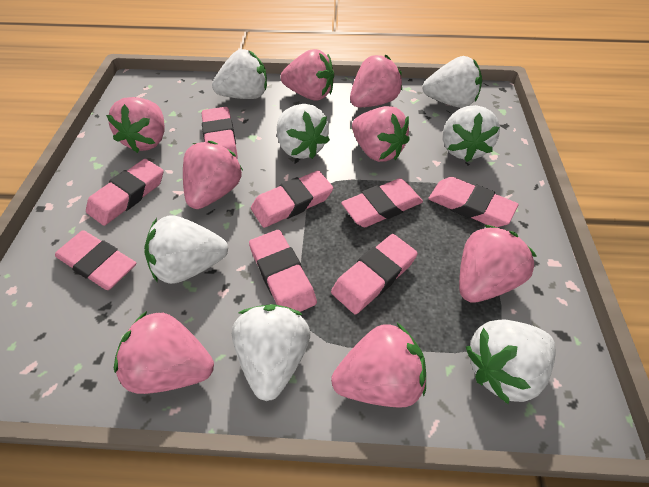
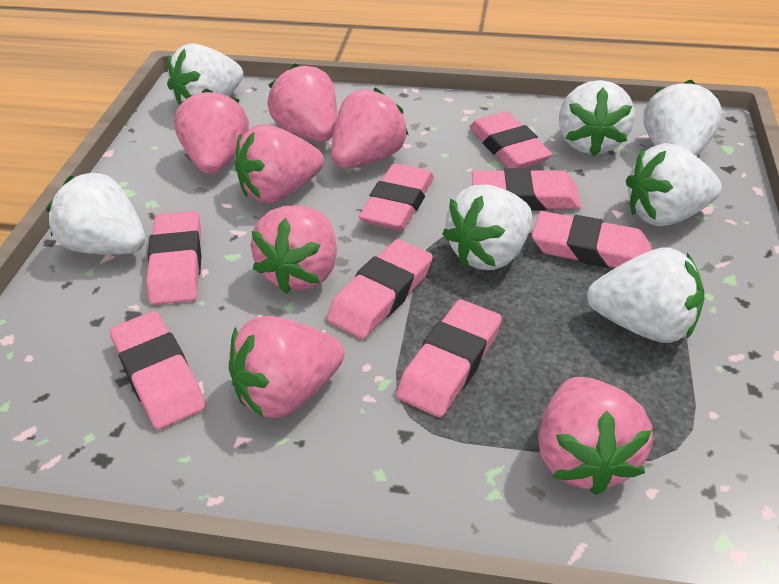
pink strawberry: 8 -> 7

